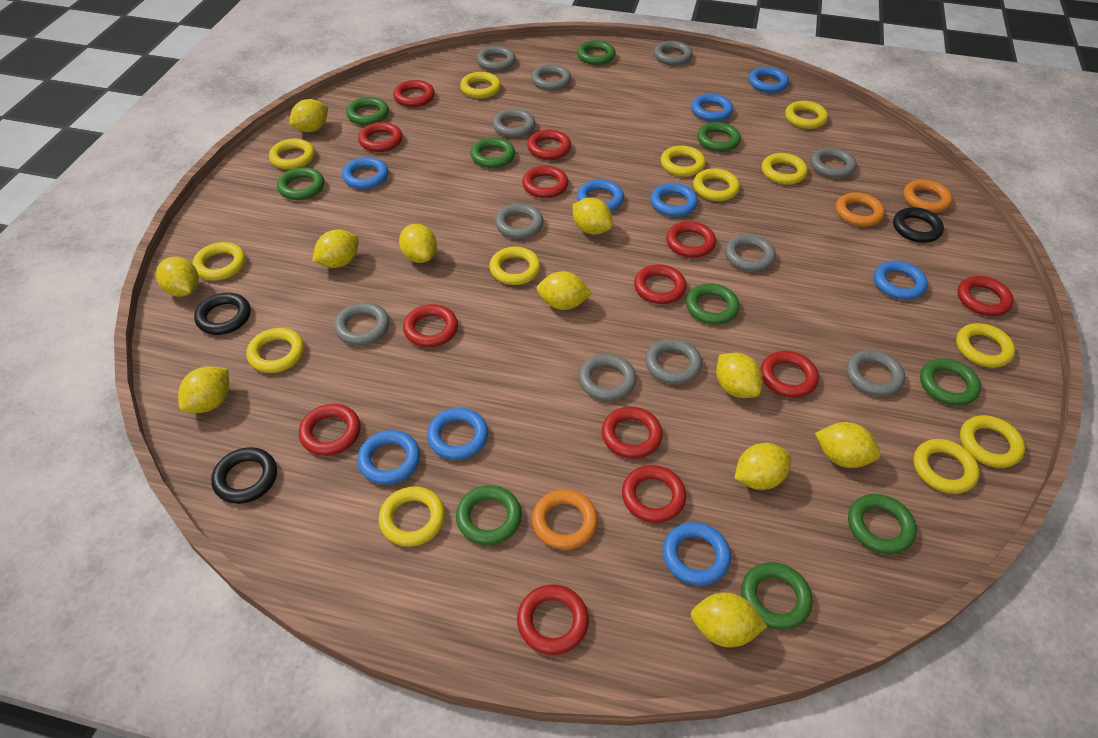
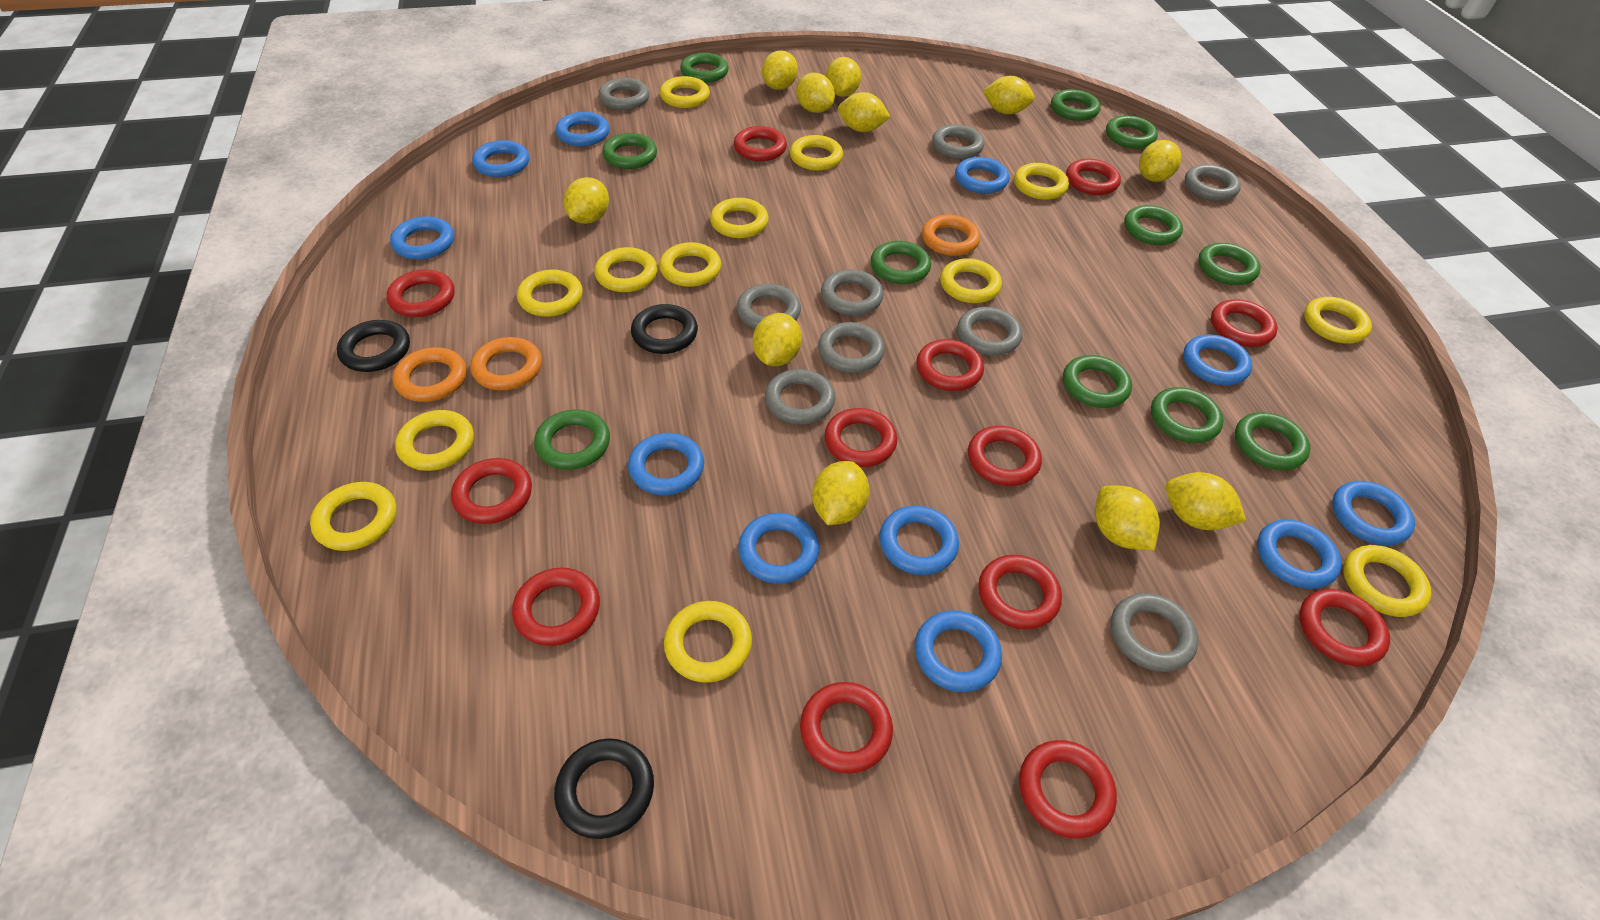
blue ring: 9 -> 11
green ring: 10 -> 11
grey ring: 11 -> 9

